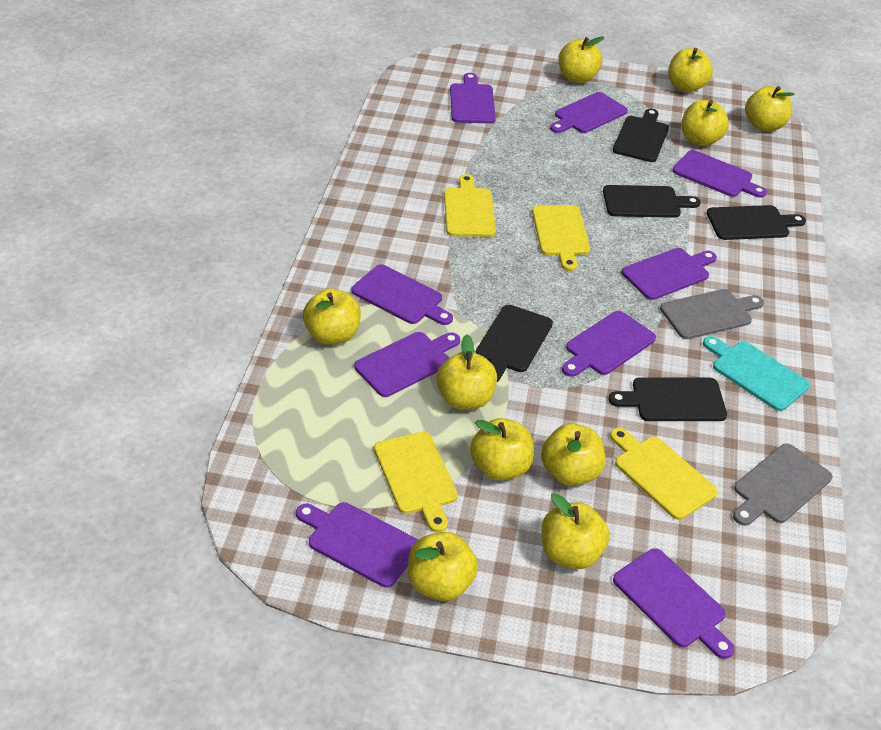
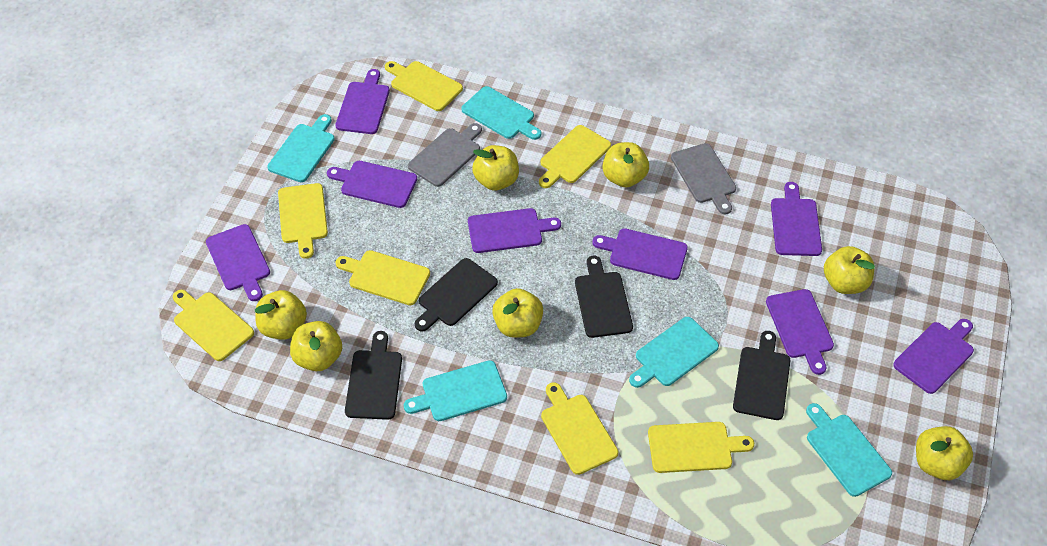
black cutting board: 5 -> 4
purple cutting board: 9 -> 8
turquoise cutting board: 1 -> 5
yellow apple: 10 -> 7
yellow cutting board: 4 -> 7

